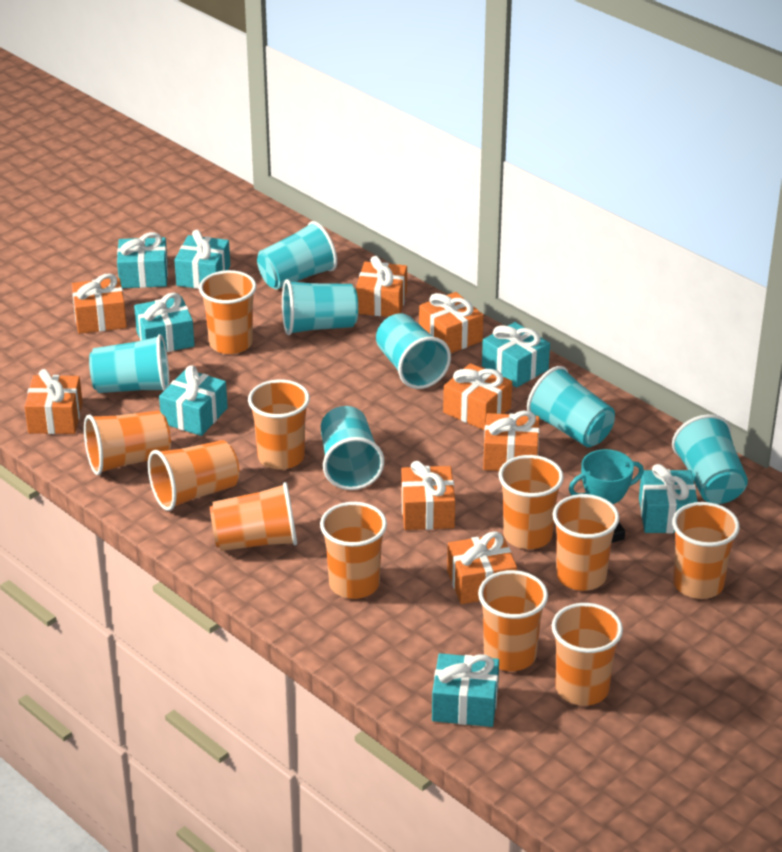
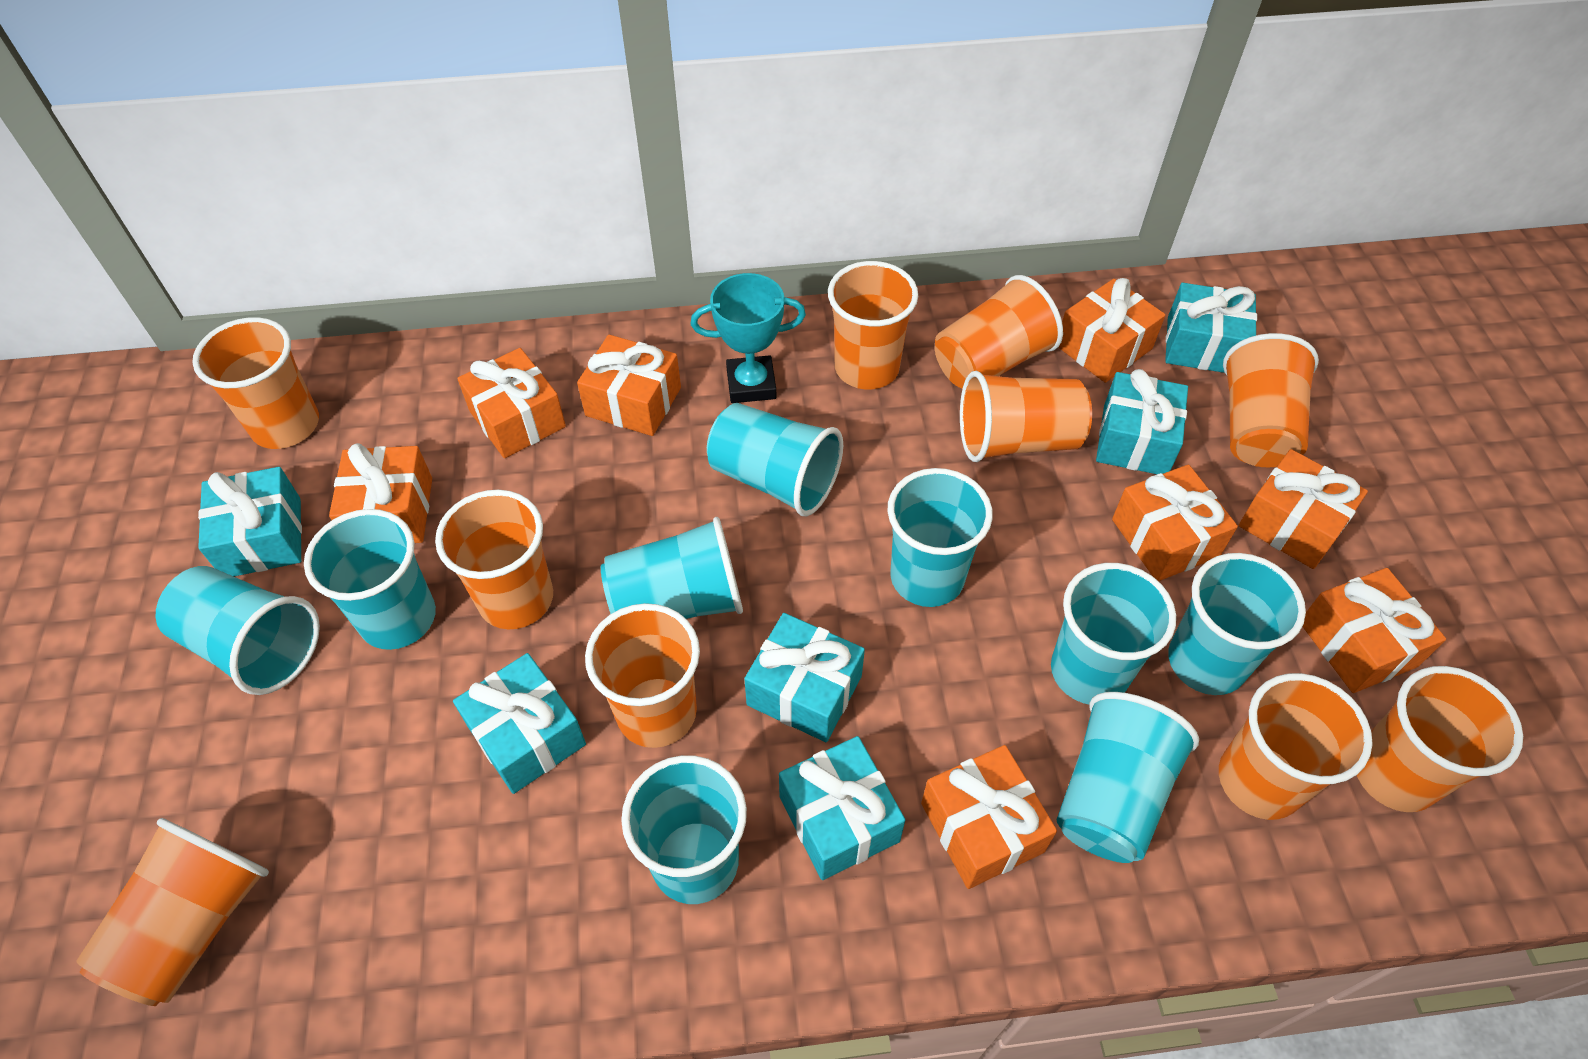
orange cup: 11 -> 10
turquoise cup: 7 -> 9
turquoise gift: 7 -> 6

